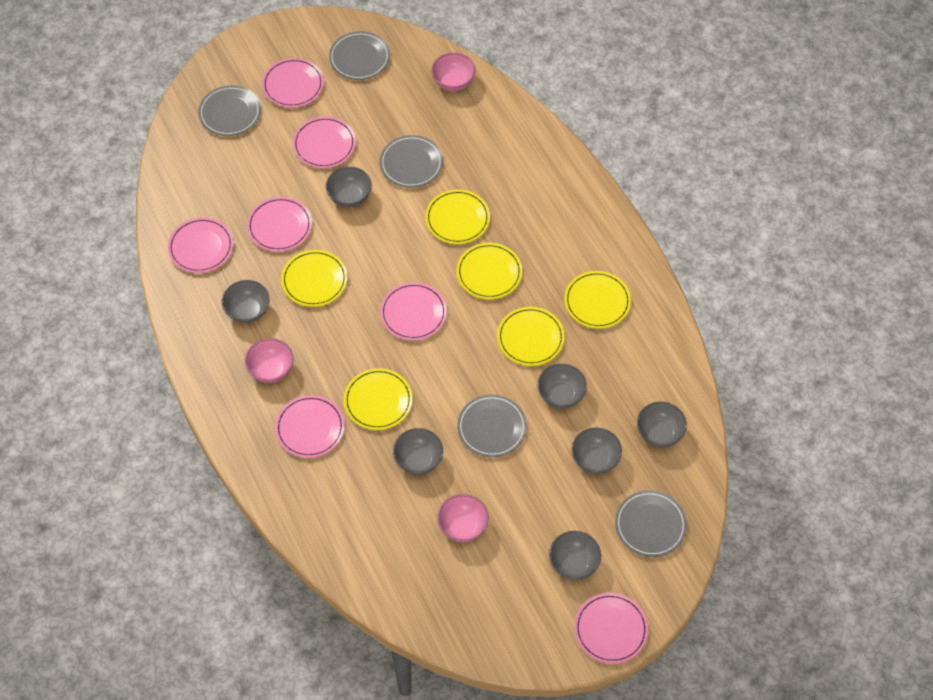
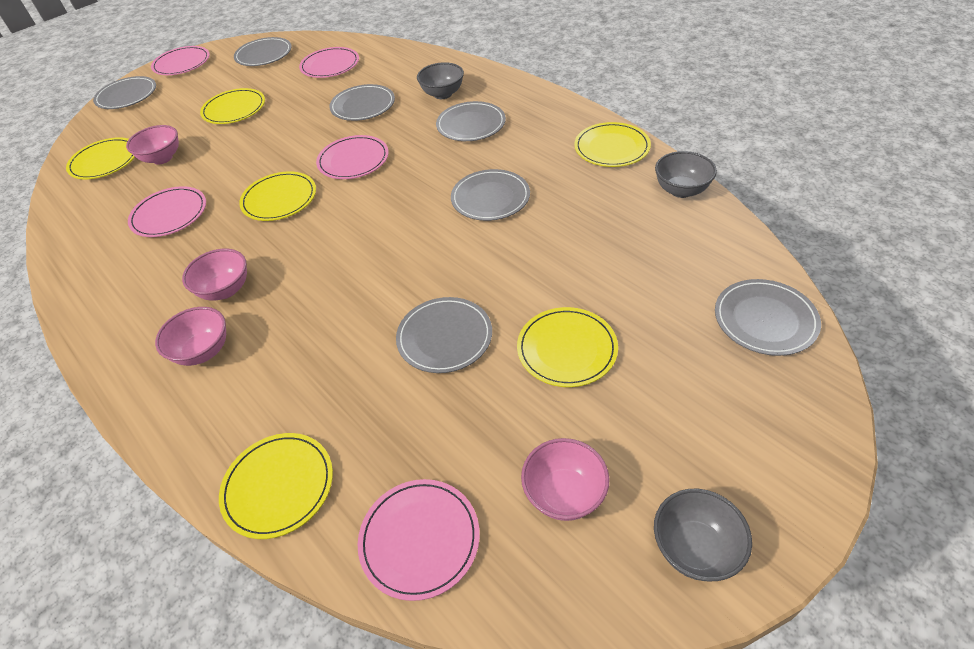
grey bowl: 7 -> 3
grey plate: 5 -> 7
pink bowl: 3 -> 4
pink plate: 7 -> 5

